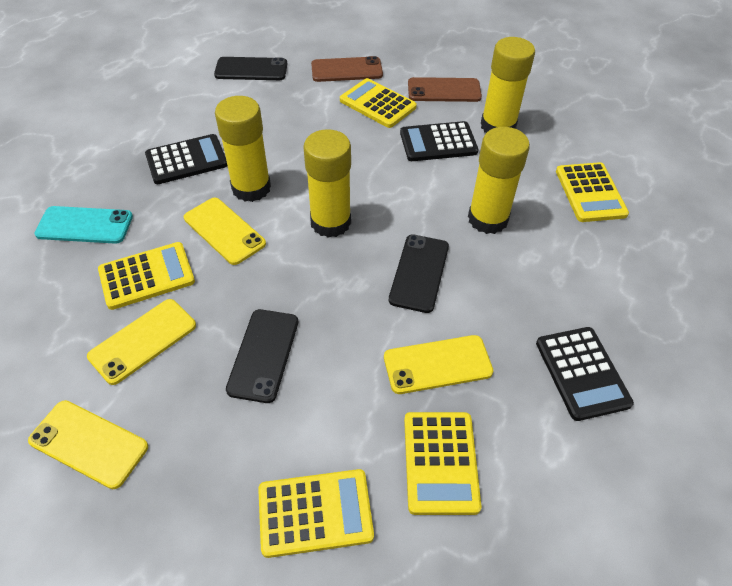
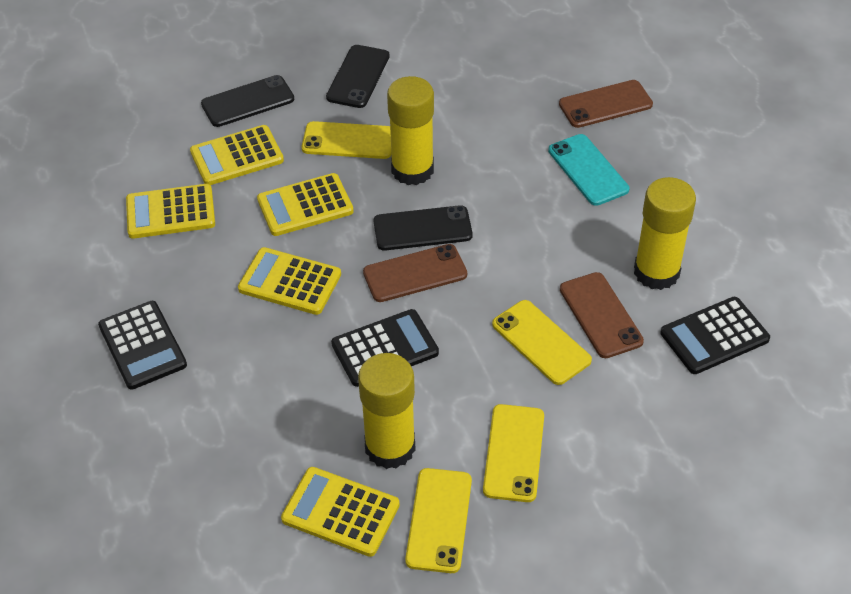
brown phone: 2 -> 3
yellow glue stick: 4 -> 3

